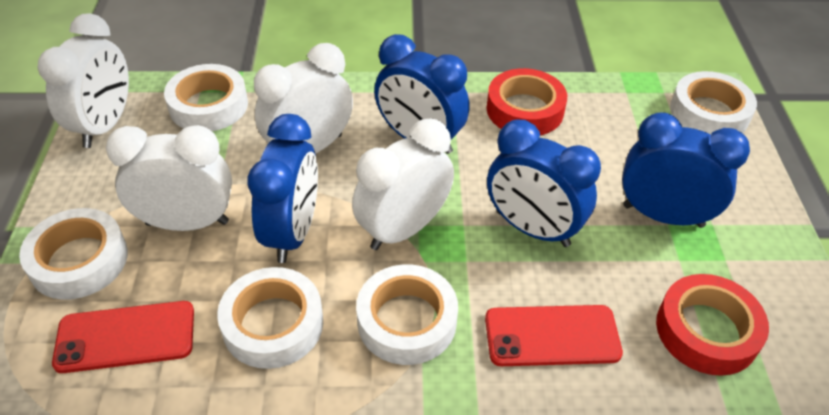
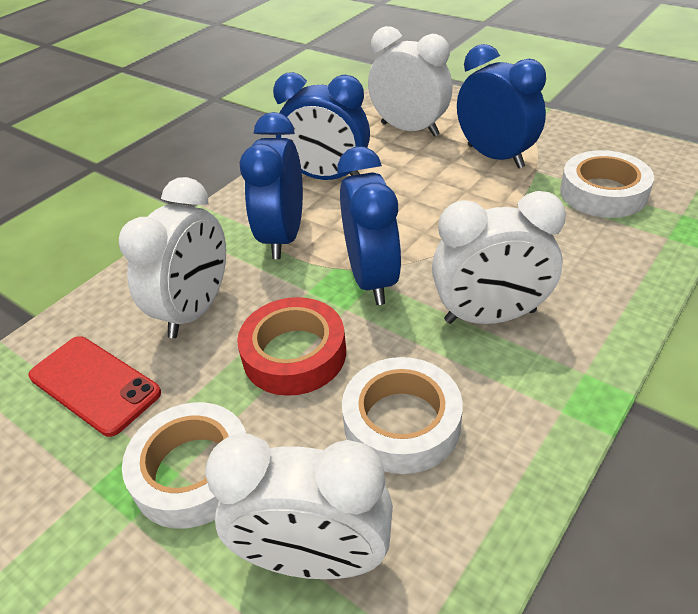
red phone: 2 -> 1
red tape: 2 -> 1
white tape: 5 -> 3

